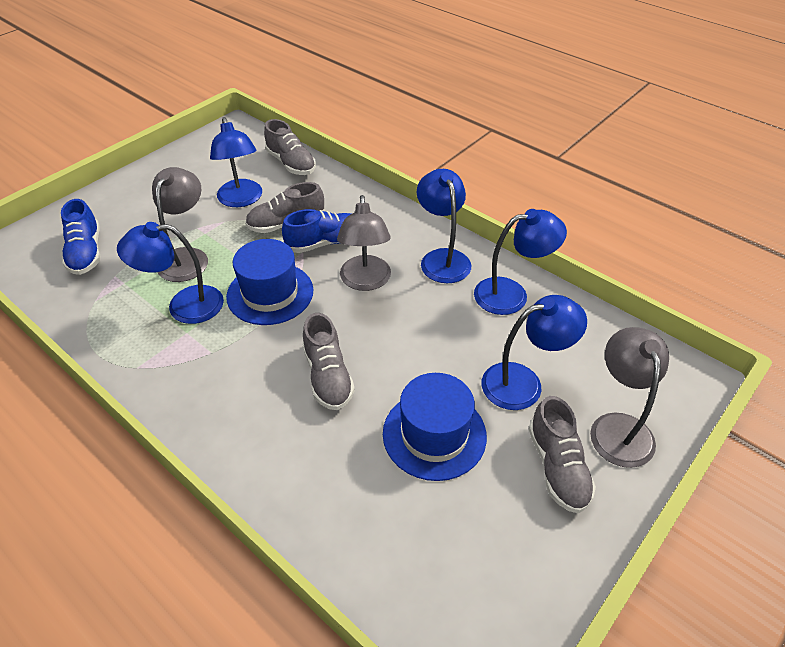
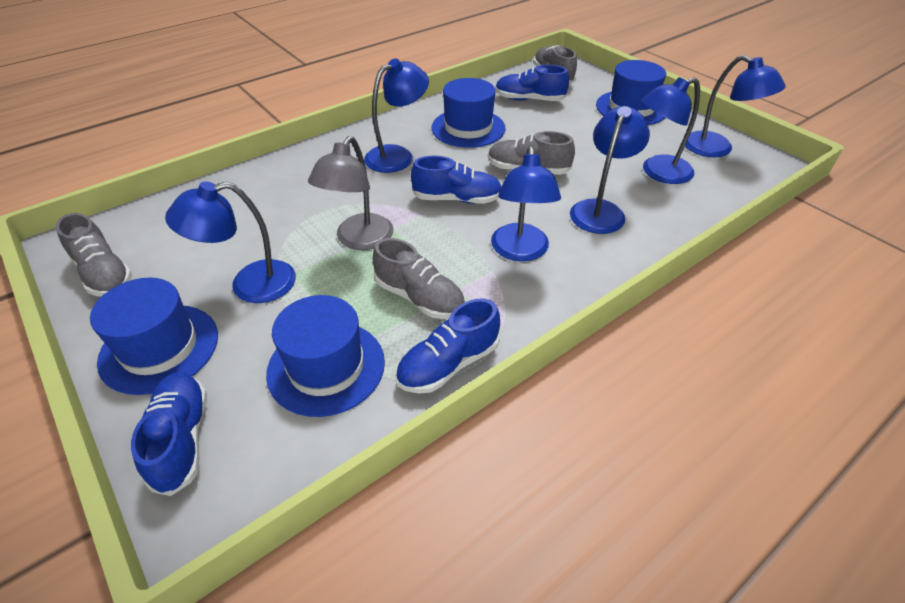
blue hat: 2 -> 4
blue lamp: 5 -> 6
blue shoe: 2 -> 4
grey lamp: 3 -> 1

